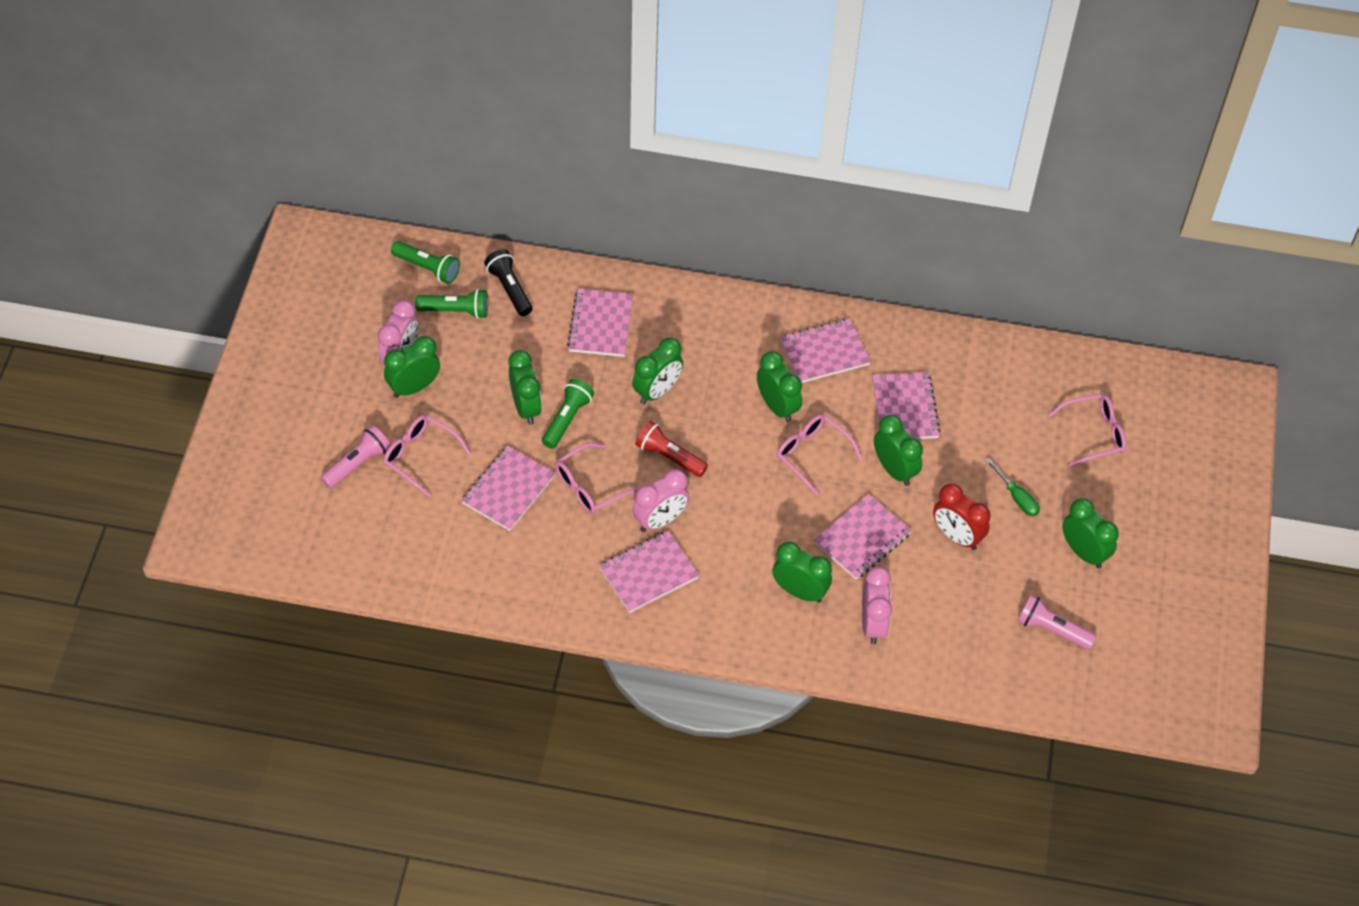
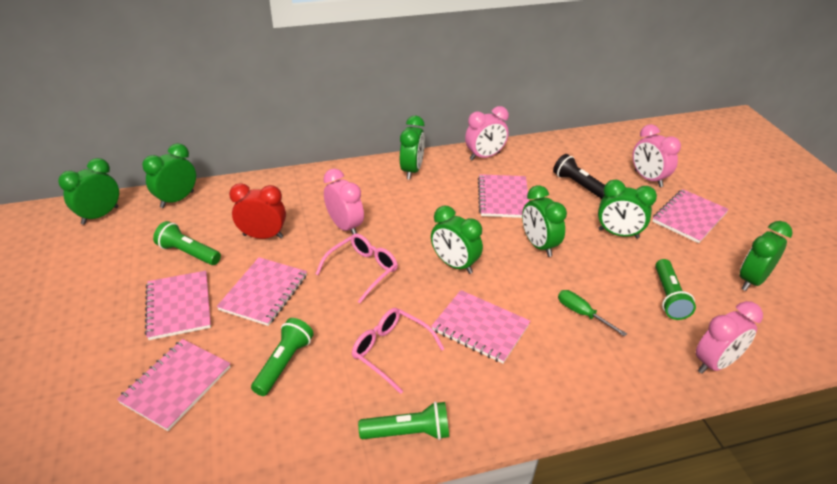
green flashlight: 3 -> 4
pink clock: 3 -> 4
pink flashlight: 2 -> 0
pink glasses: 4 -> 2
red flashlight: 1 -> 0

